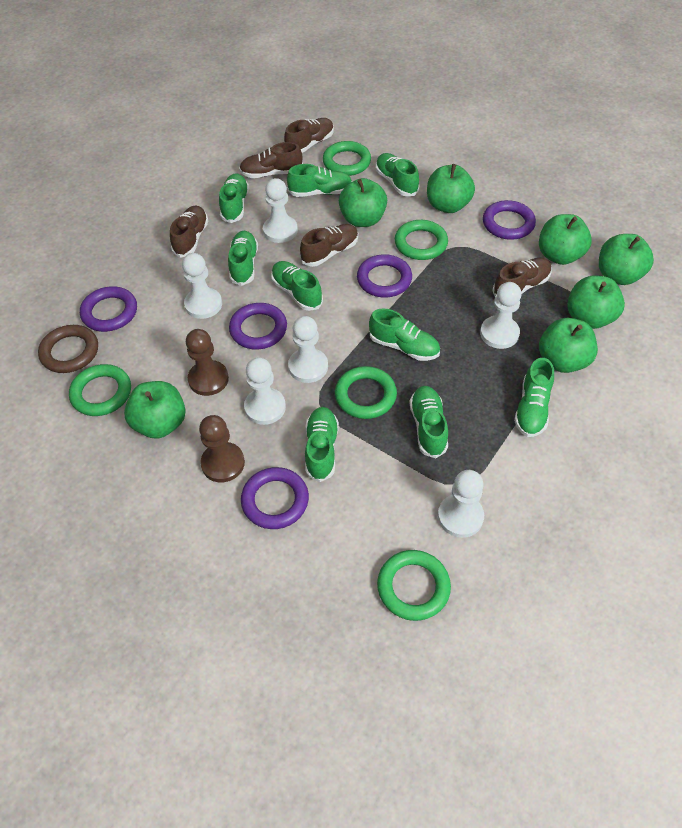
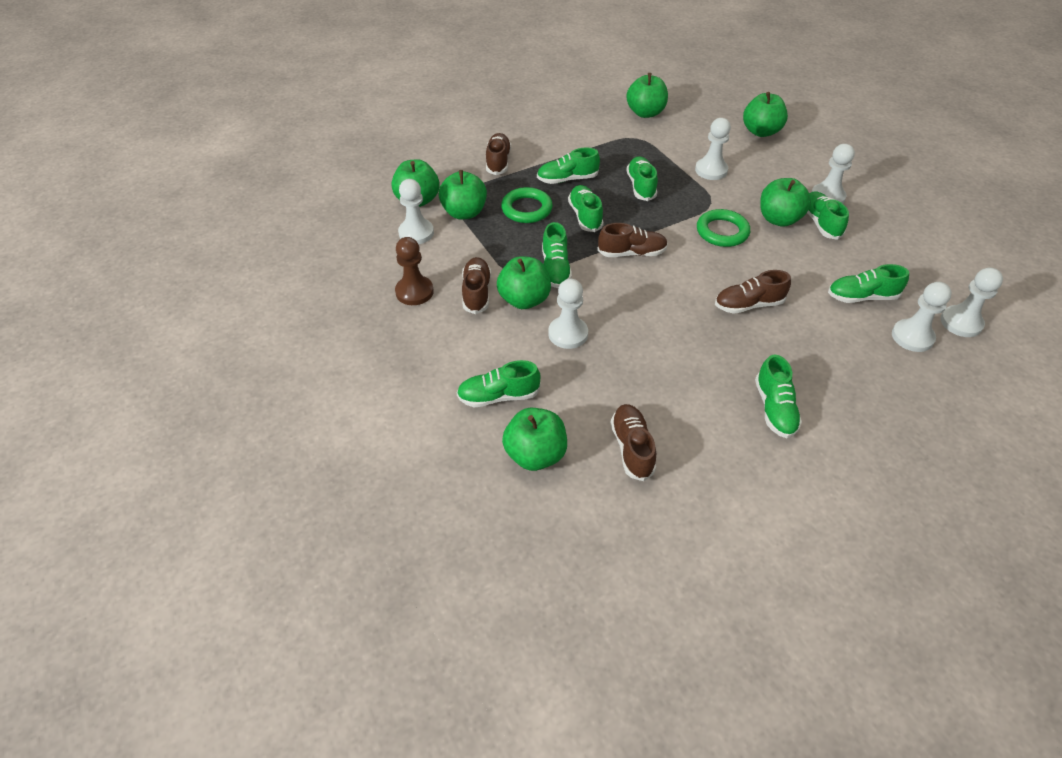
brown pawn: 2 -> 1
brown ring: 1 -> 0
green ring: 5 -> 2
green shoe: 9 -> 8
purple ring: 5 -> 0

